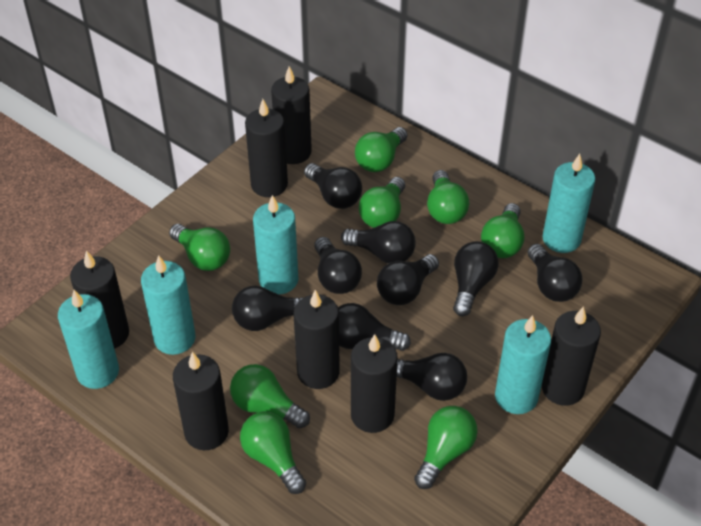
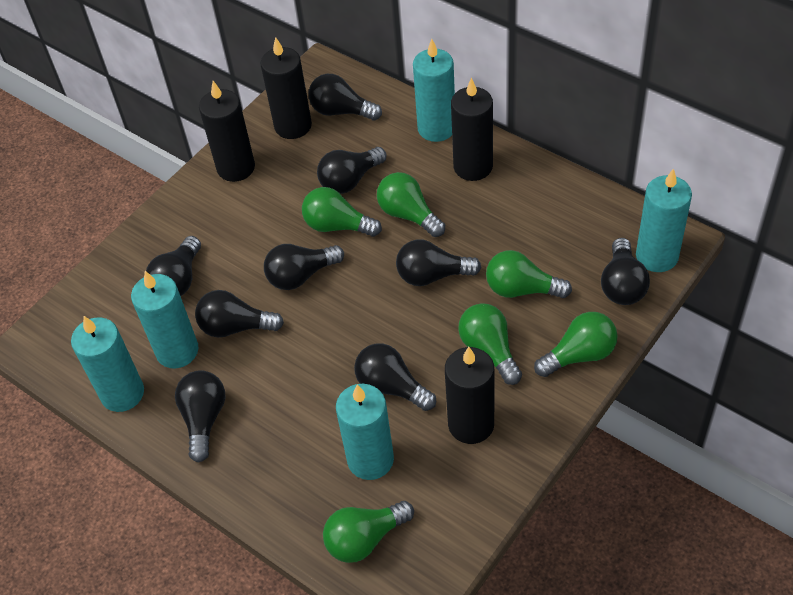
black candle: 7 -> 4
green light bulb: 8 -> 6

